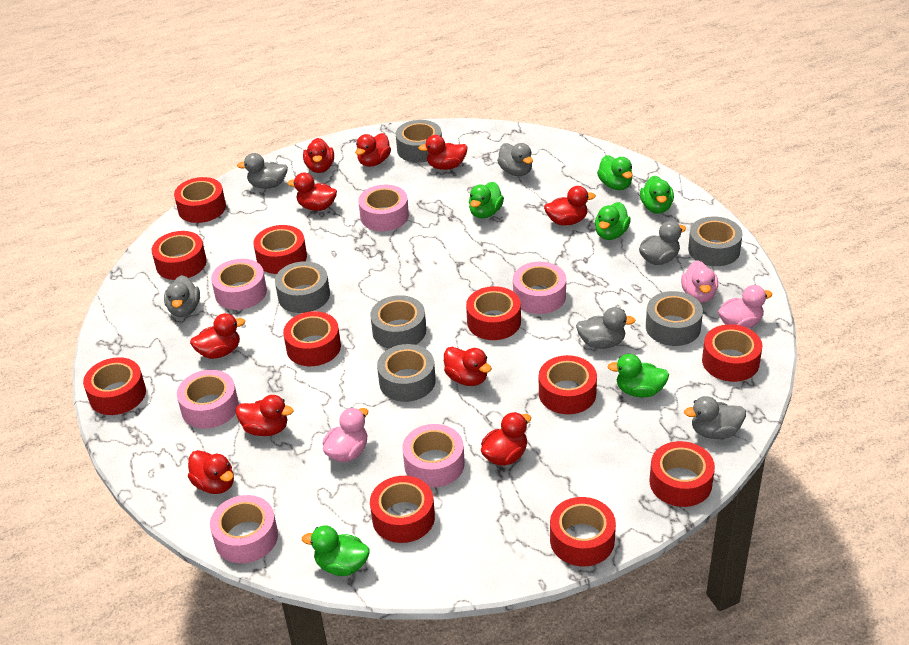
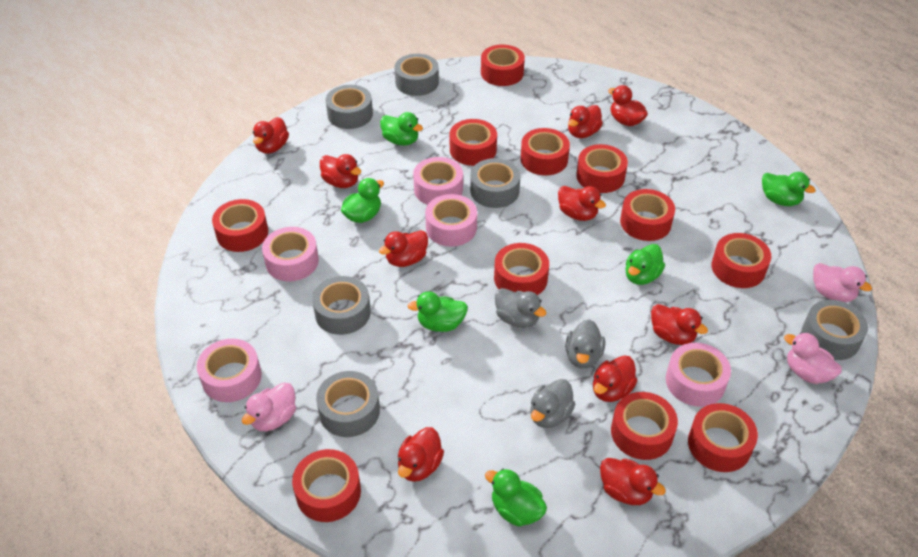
grey duck: 6 -> 3
pink tape: 6 -> 5

